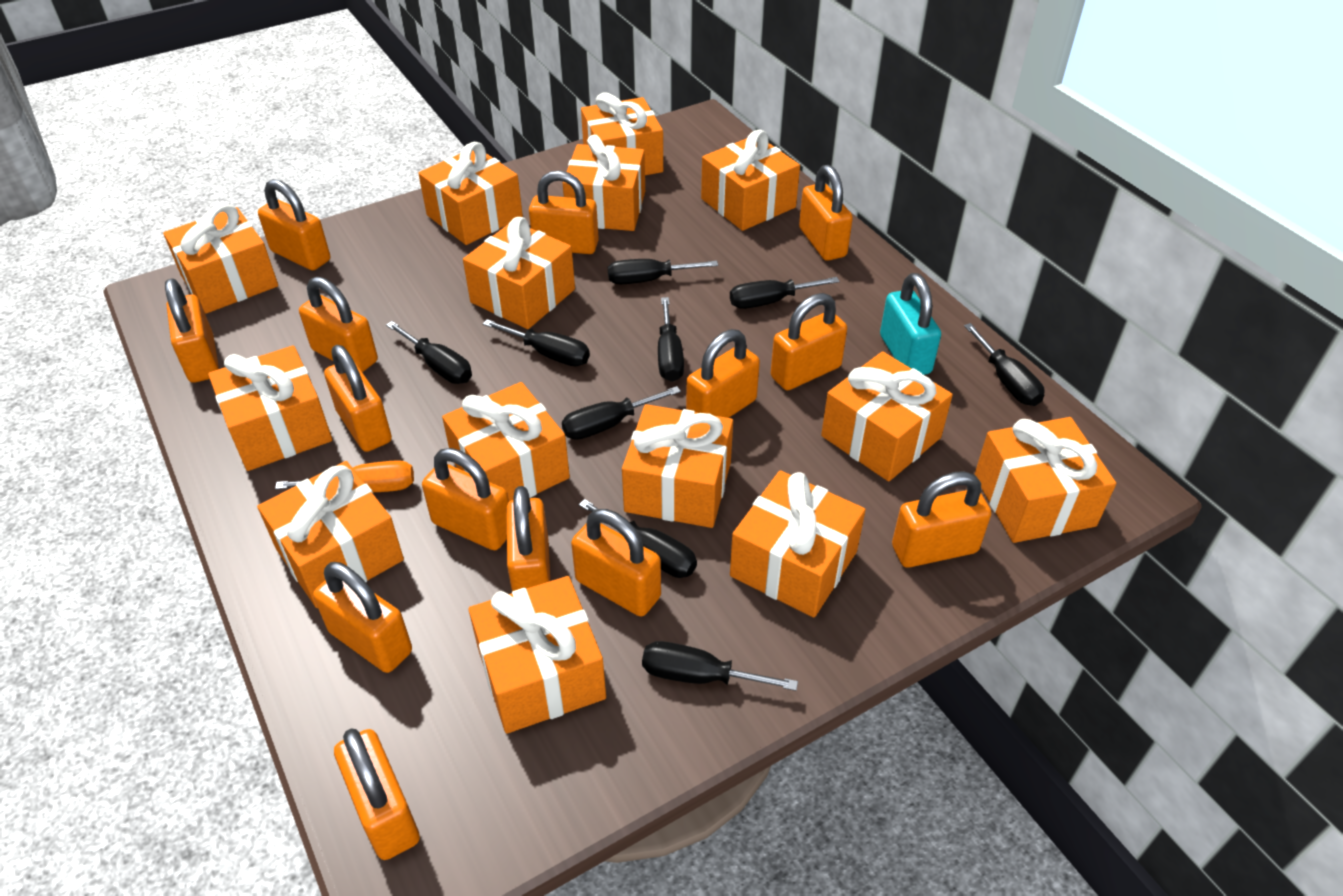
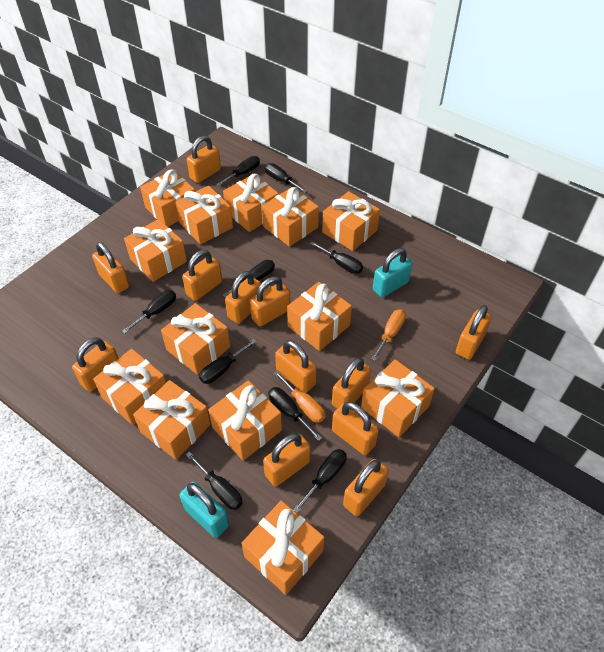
orange gift: 14 -> 13
orange padlock: 14 -> 12
orange screwdriver: 1 -> 2
turquoise padlock: 1 -> 2

